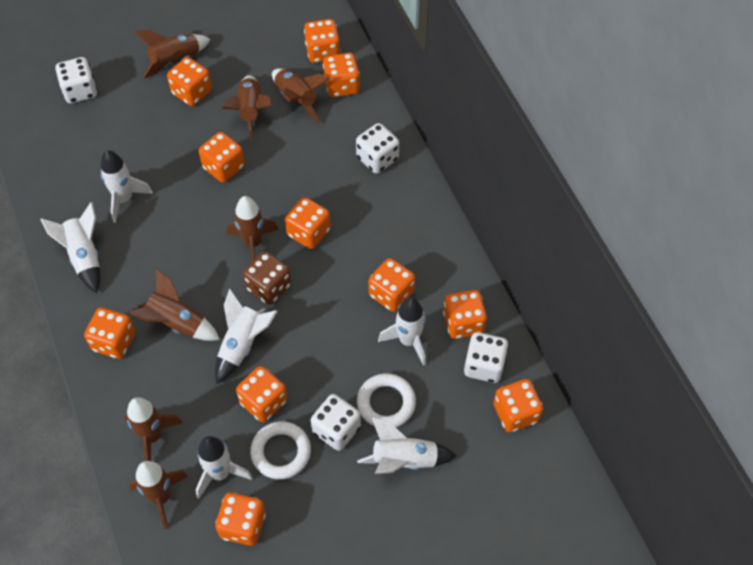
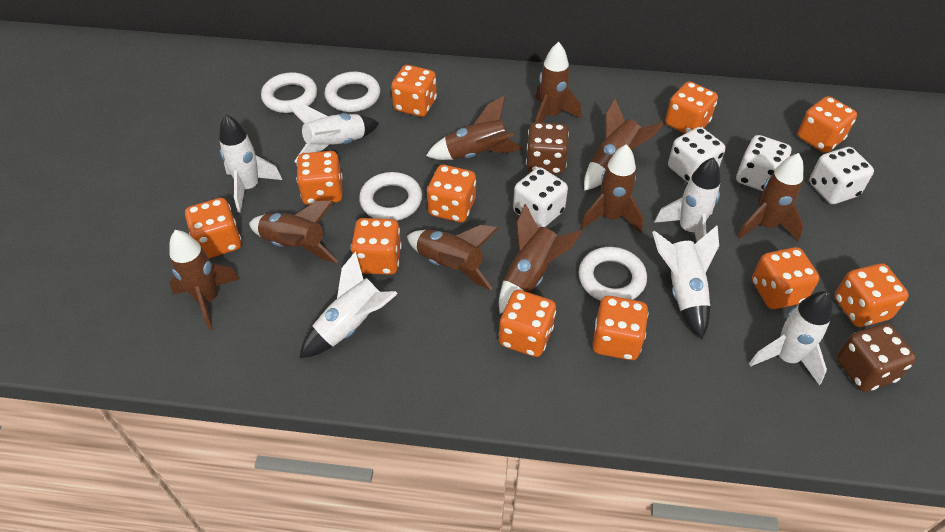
brown dice: 1 -> 2
brown rocket: 7 -> 9
white ring: 2 -> 4

